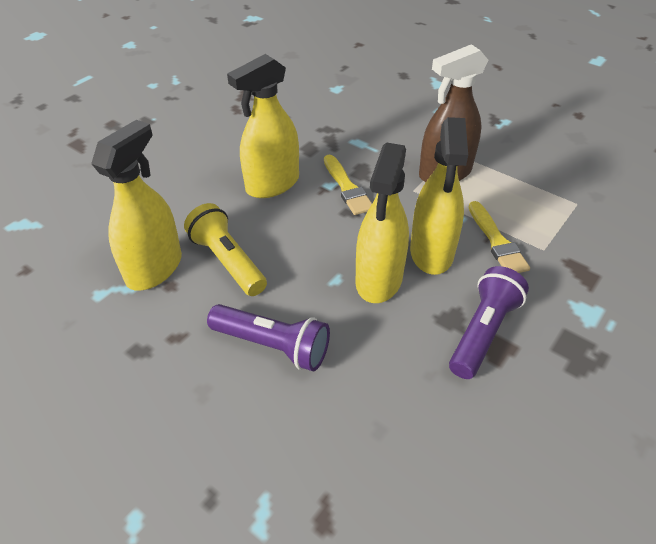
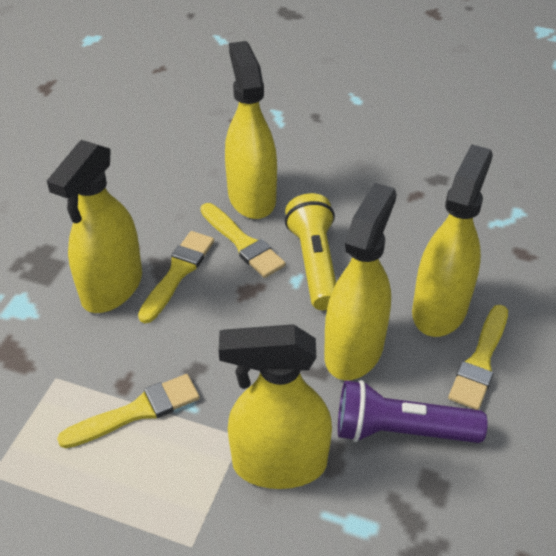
brown spray bottle: 1 -> 0
purple flashlight: 2 -> 1
yellow brush: 2 -> 4
yellow spray bottle: 4 -> 5

